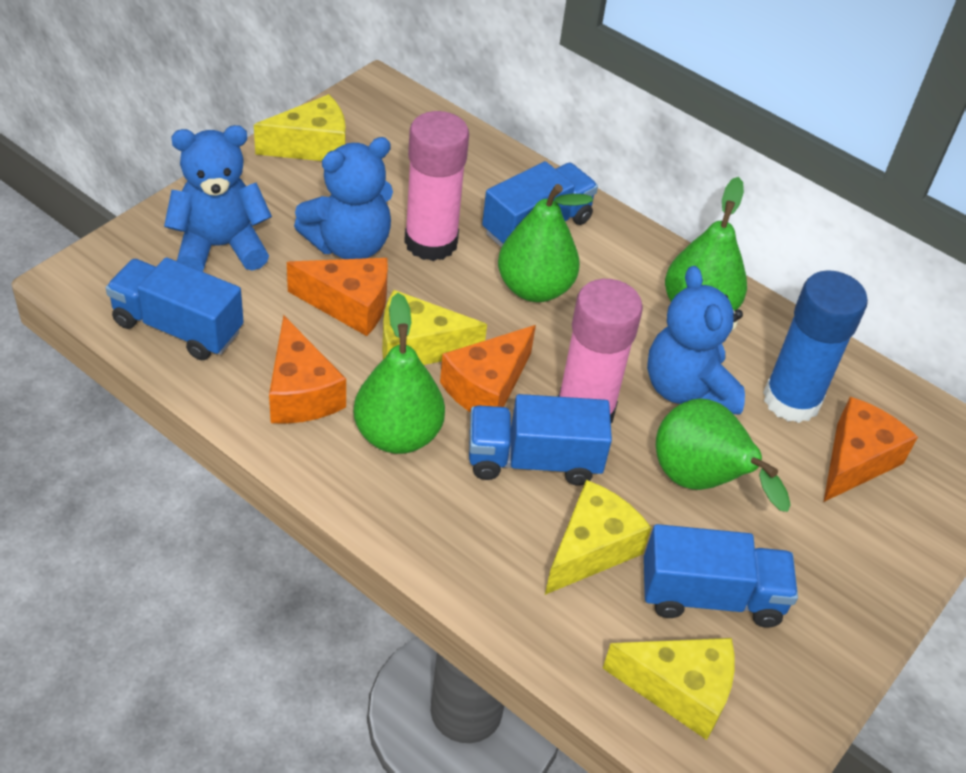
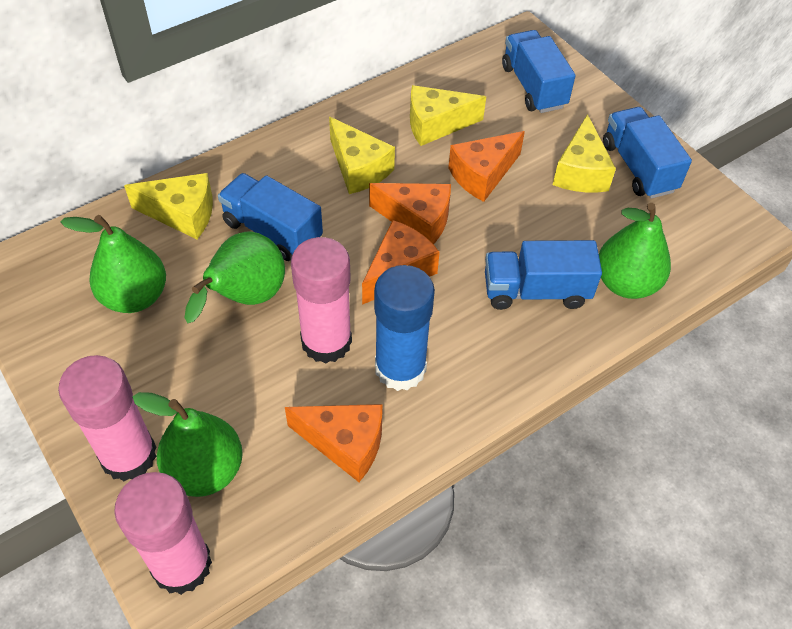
blue teddy bear: 3 -> 0
pink glue stick: 2 -> 3

